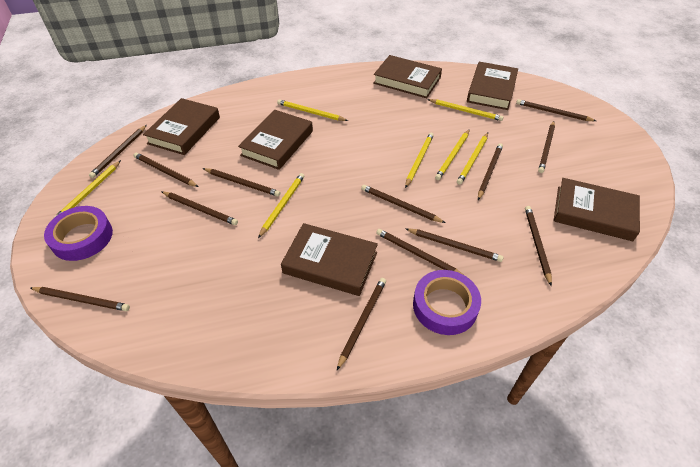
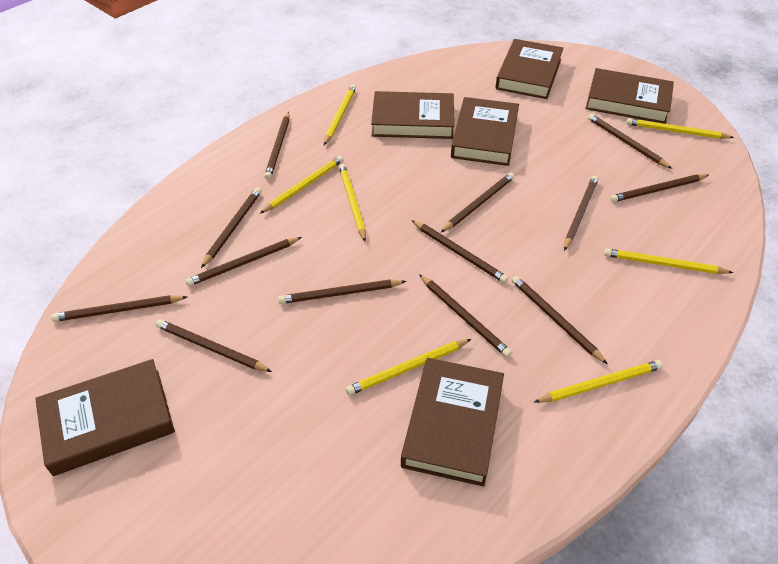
purple tape: 2 -> 0

